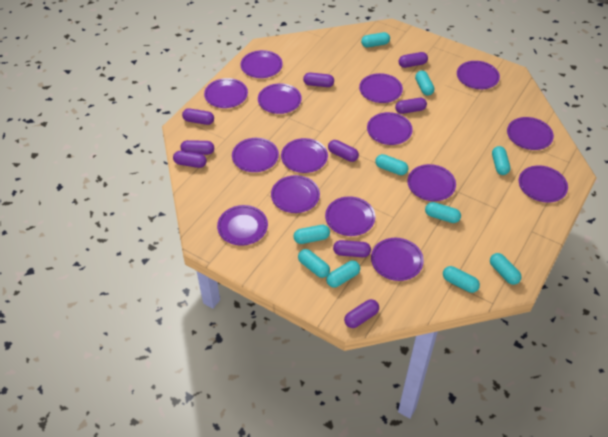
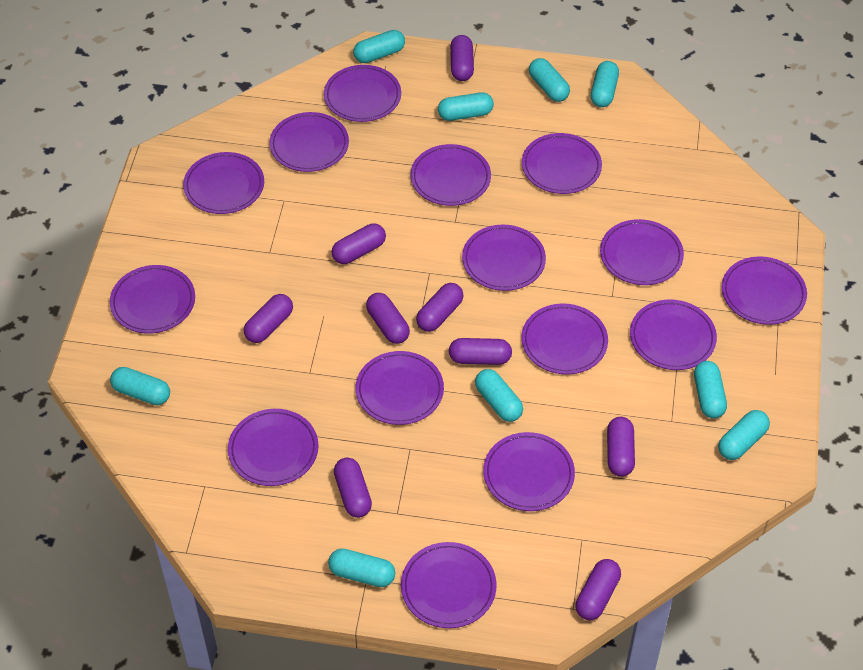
turquoise capsule: 10 -> 9

